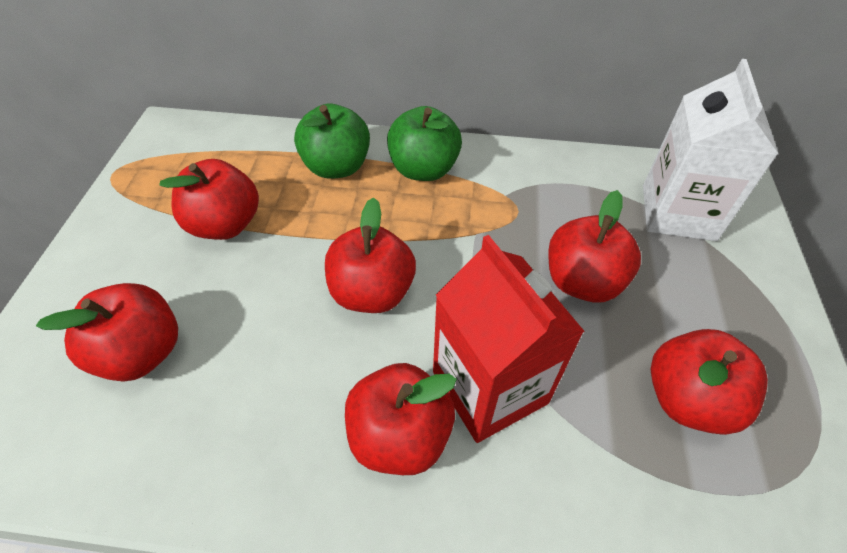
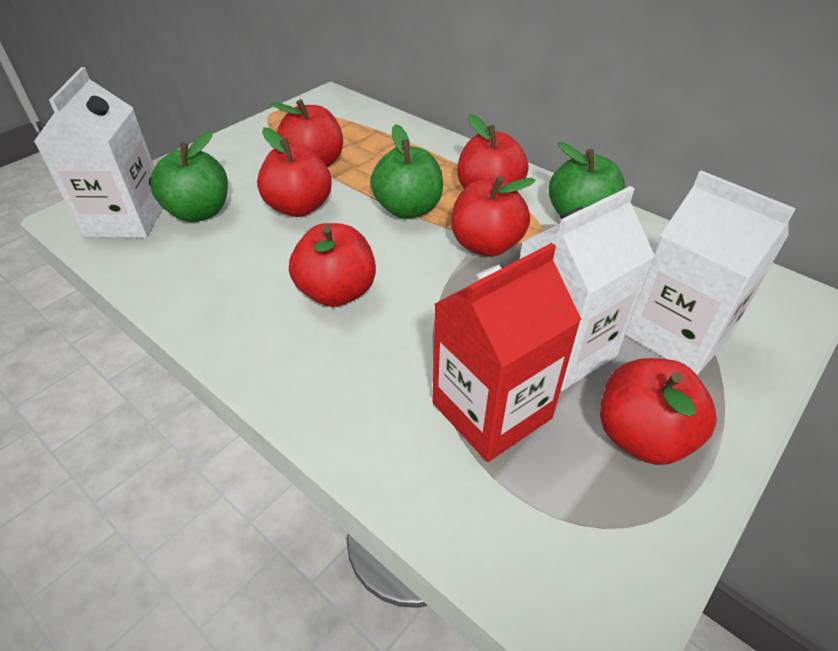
green apple: 2 -> 3
white carton: 1 -> 3

